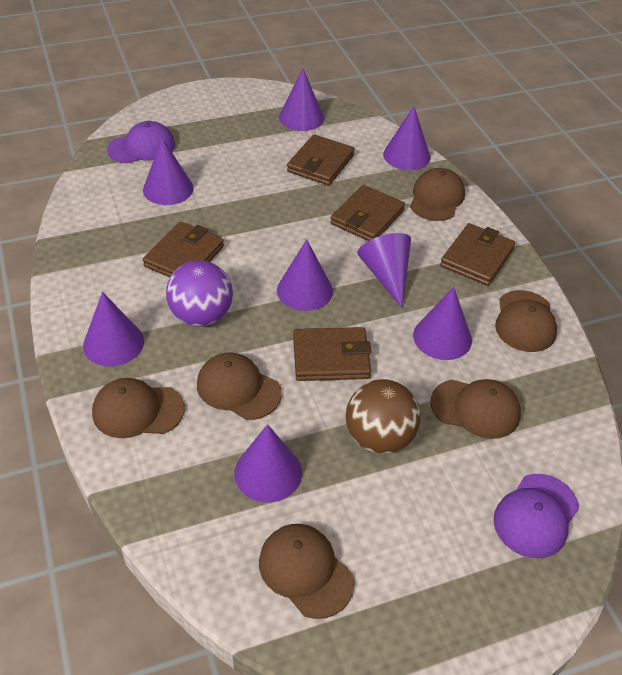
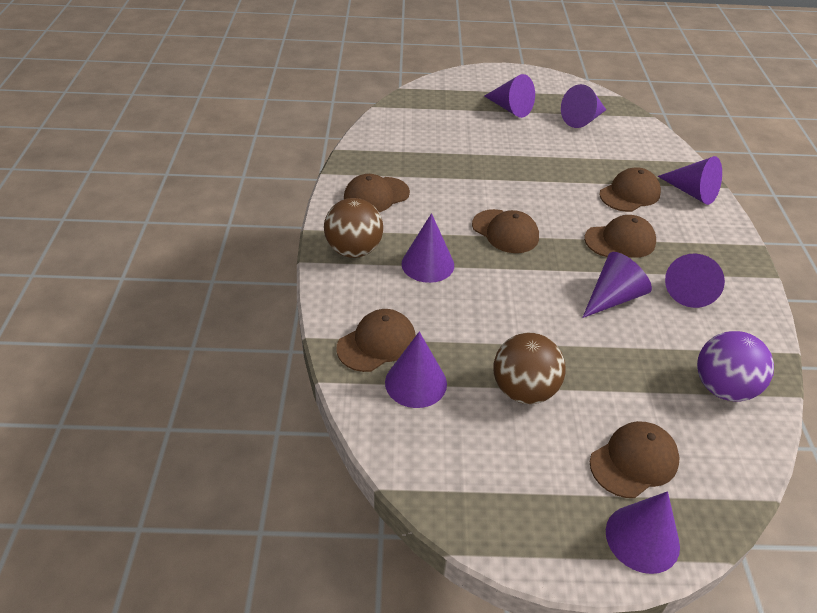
brown ball: 1 -> 2
brown wallet: 5 -> 0
purple cap: 2 -> 0

